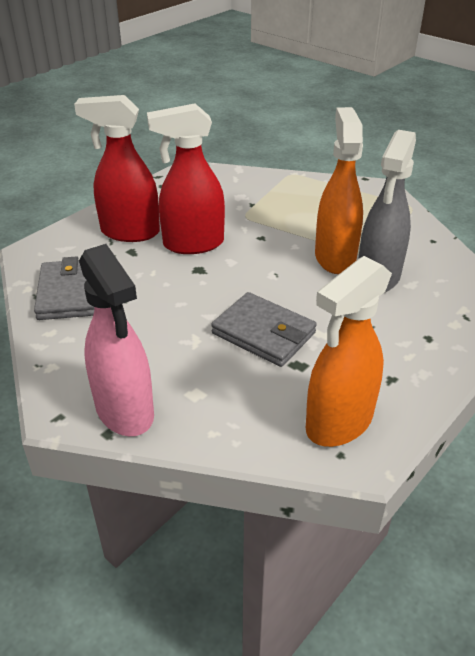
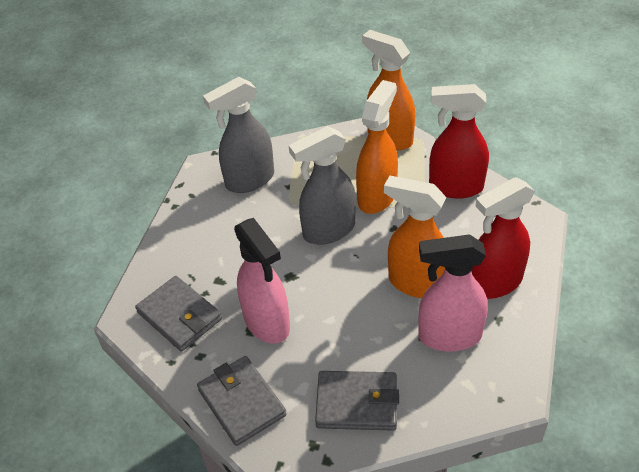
grey spray bottle: 1 -> 2
grey wallet: 2 -> 3
orange spray bottle: 2 -> 3
pink spray bottle: 1 -> 2

